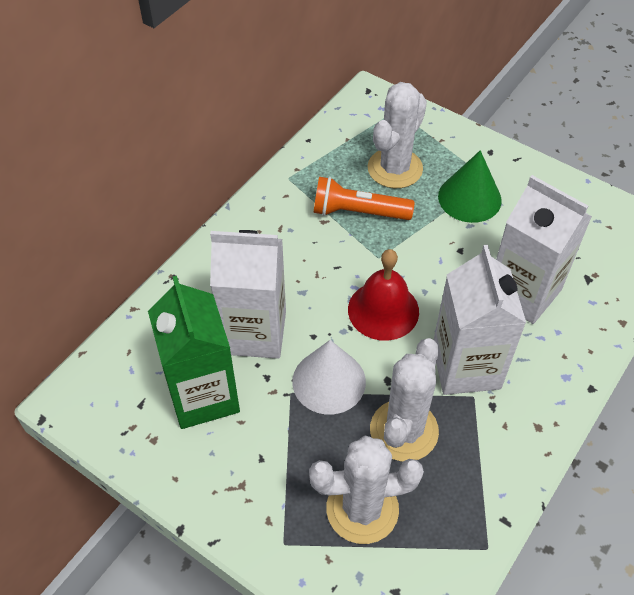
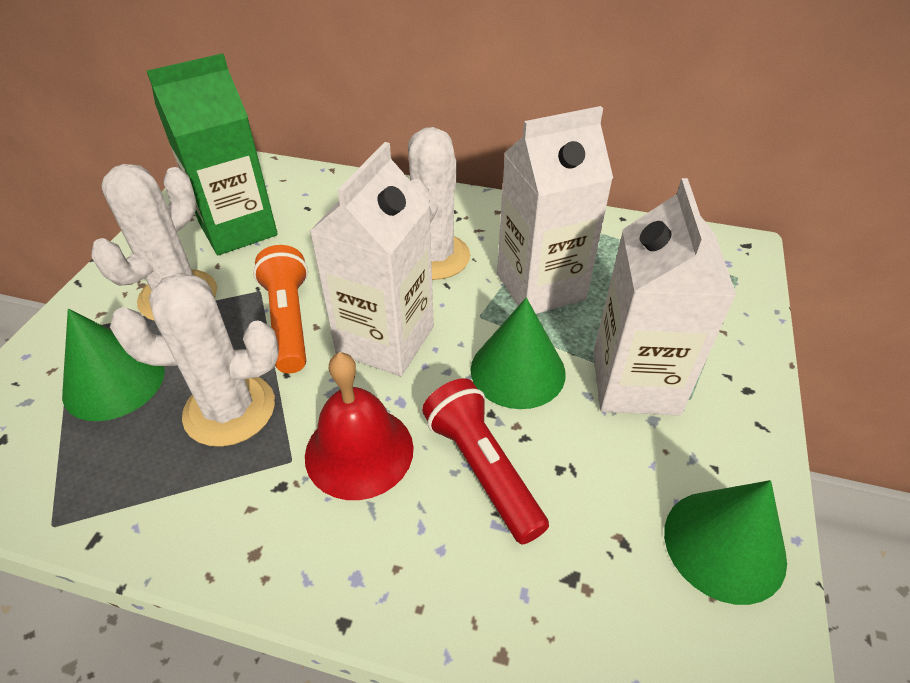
green cone: 1 -> 3
red flashlight: 0 -> 1
white cone: 1 -> 0

